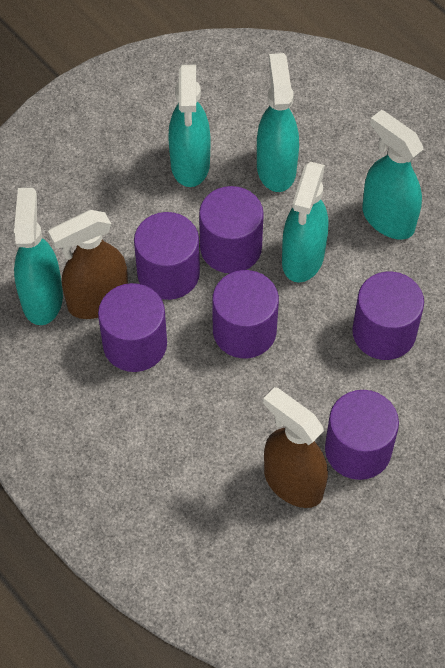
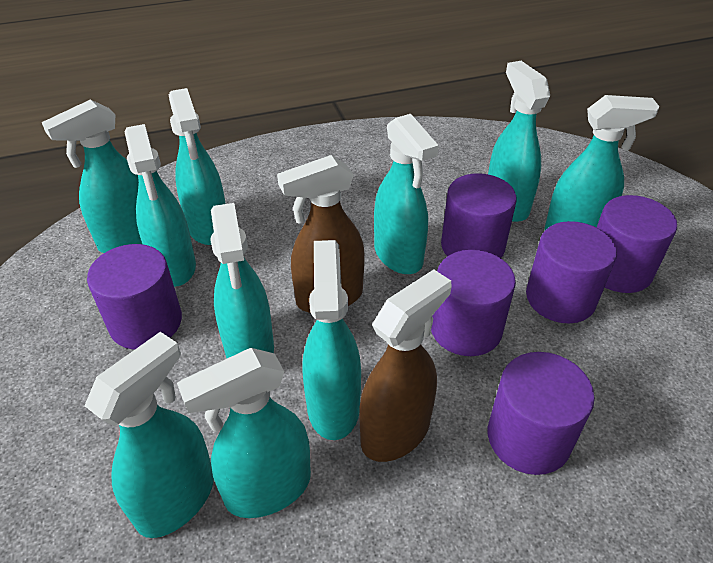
turquoise spray bottle: 5 -> 10

